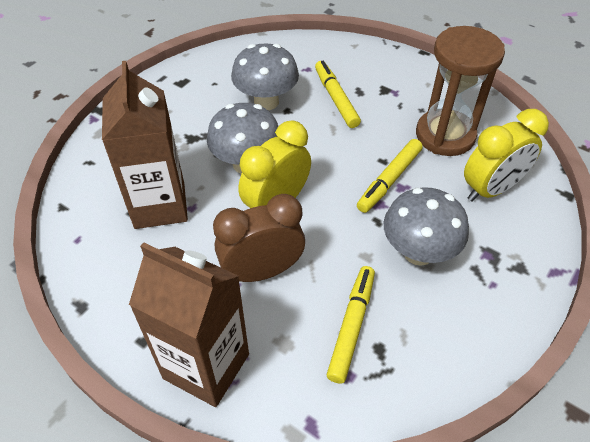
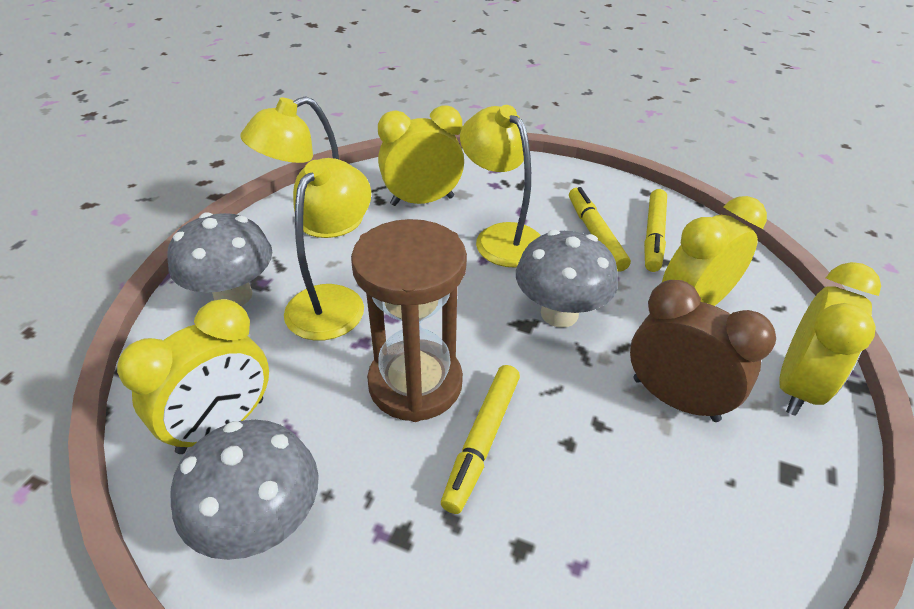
brown carton: 2 -> 0
yellow clock: 2 -> 4
yellow lamp: 0 -> 3

